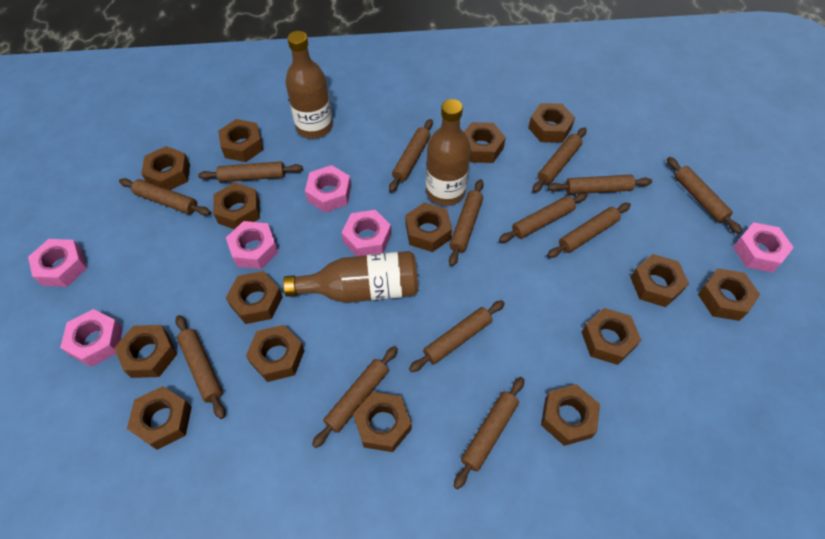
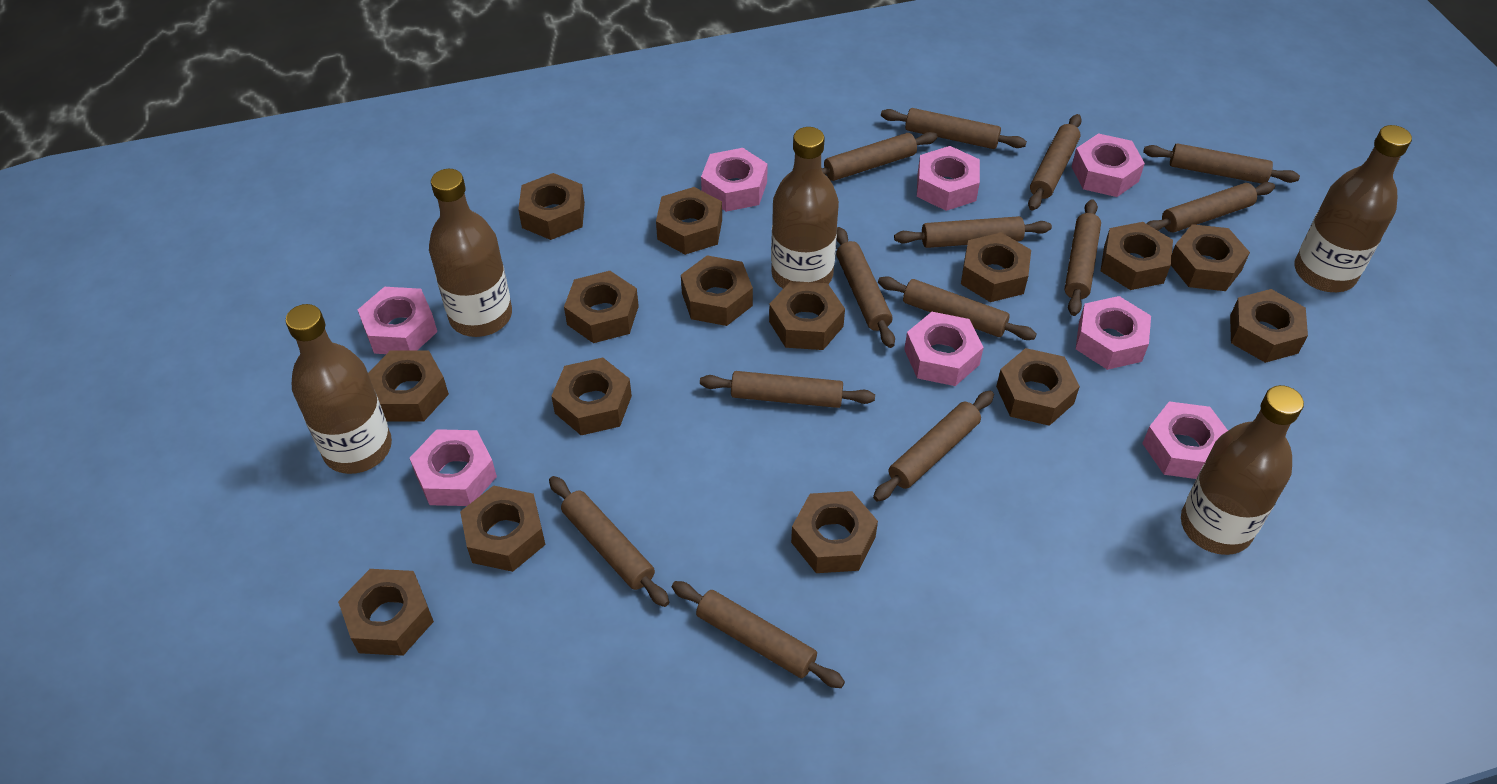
brown bottle: 3 -> 5
pink nut: 6 -> 8

